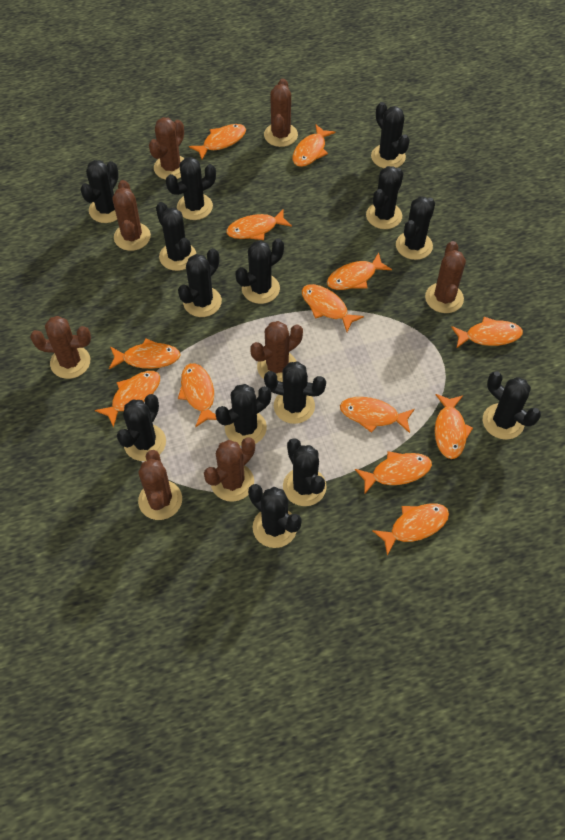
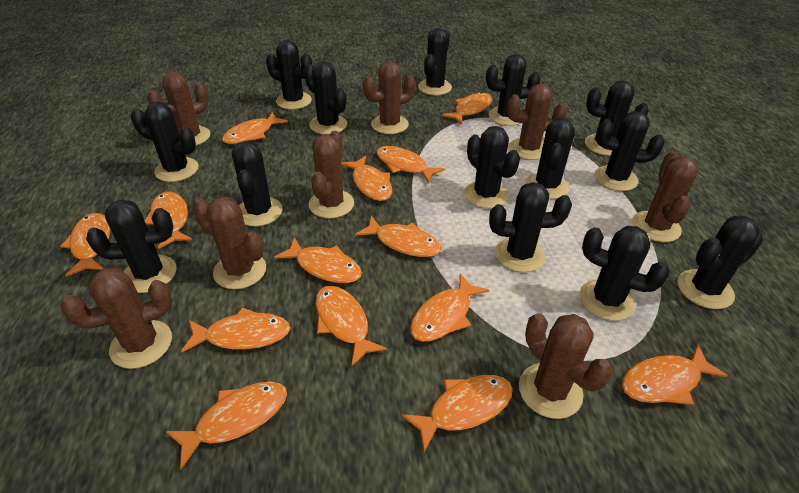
orange fish: 13 -> 14

